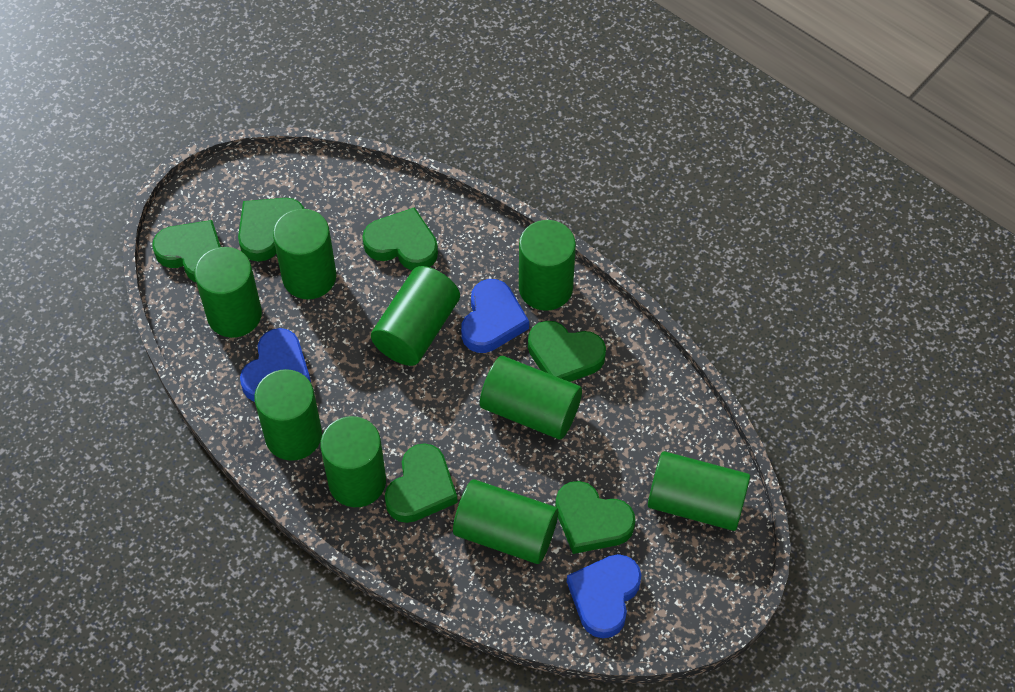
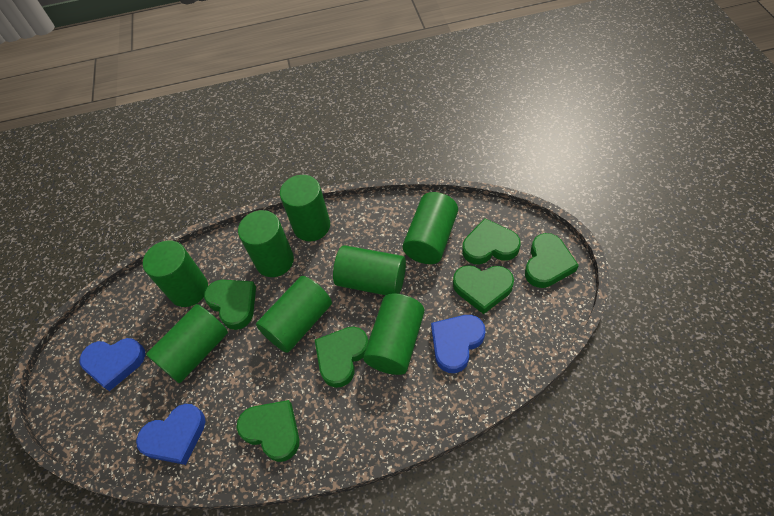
green cylinder: 9 -> 8

